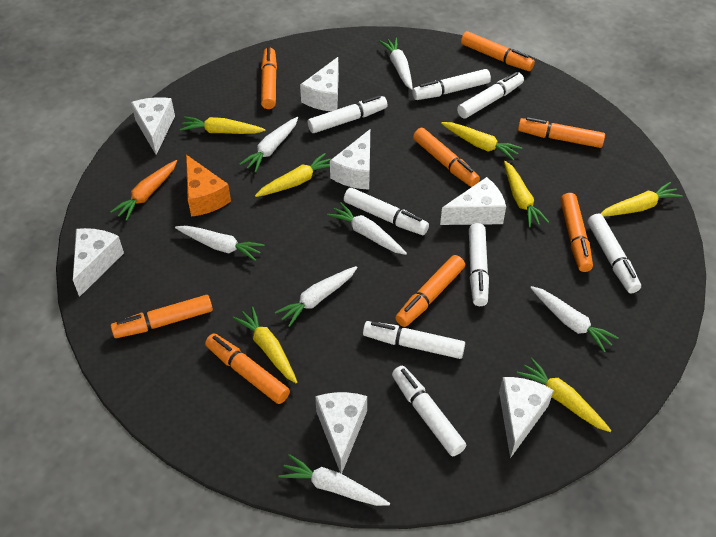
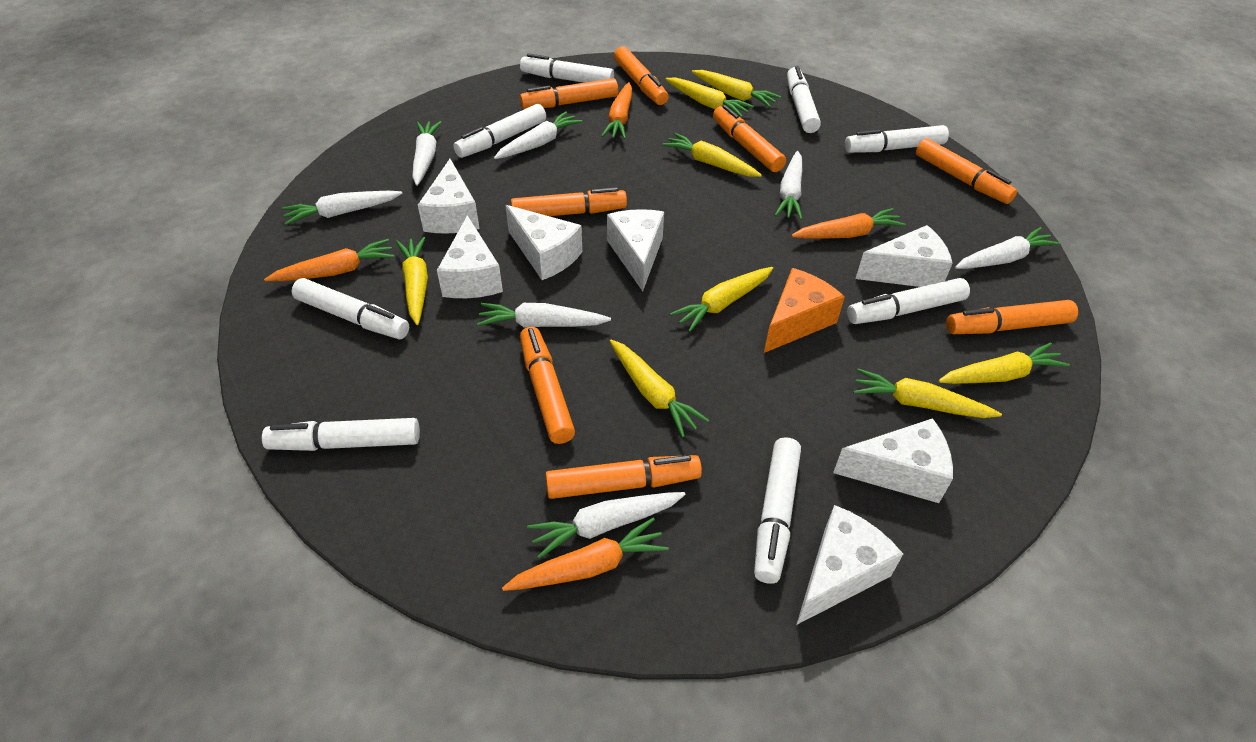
orange carrot: 1 -> 4
yellow carrot: 7 -> 8

